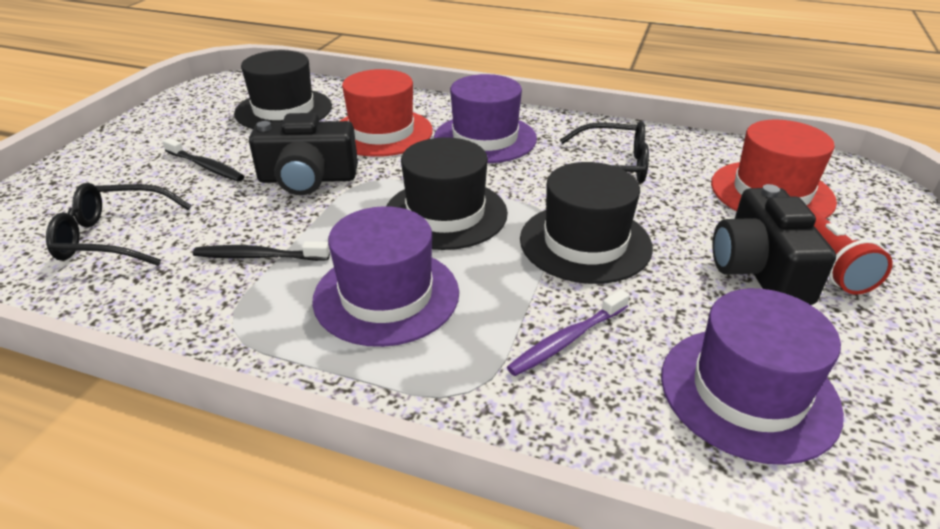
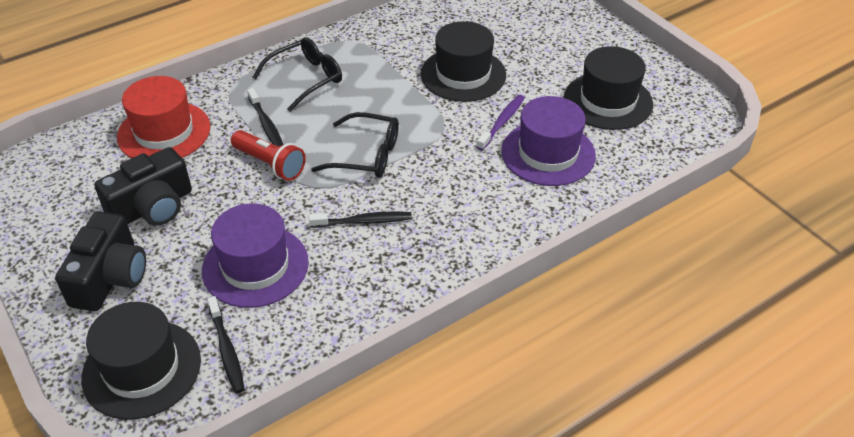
black toothbrush: 2 -> 3
purple hat: 3 -> 2
red hat: 2 -> 1

